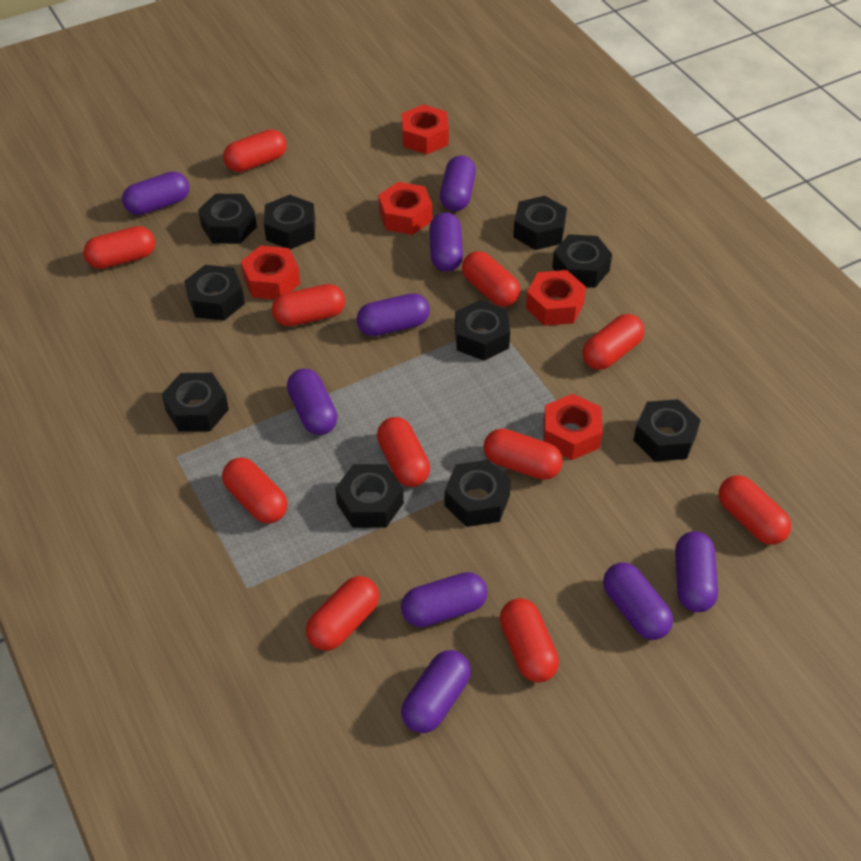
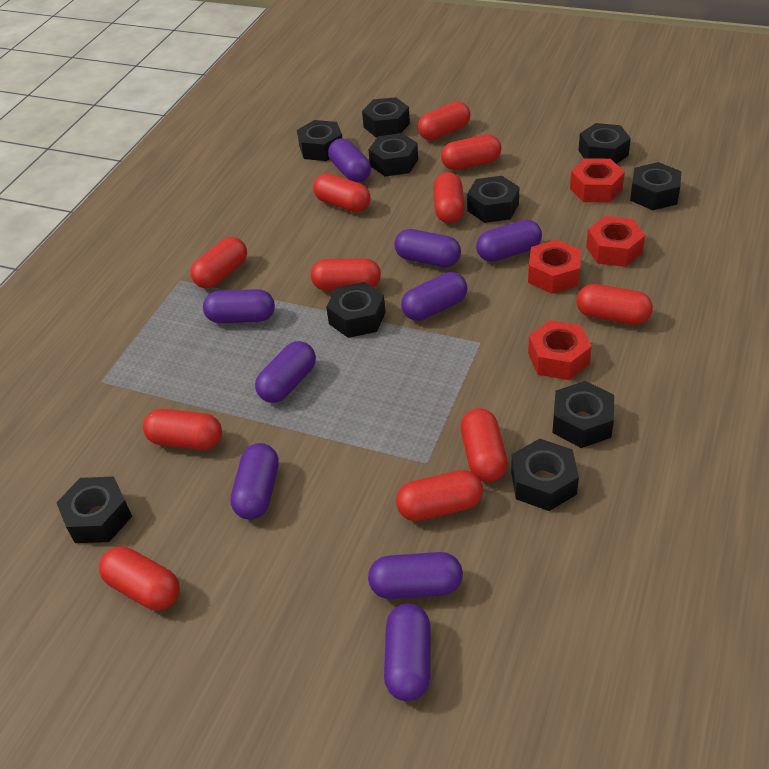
red nut: 5 -> 4

